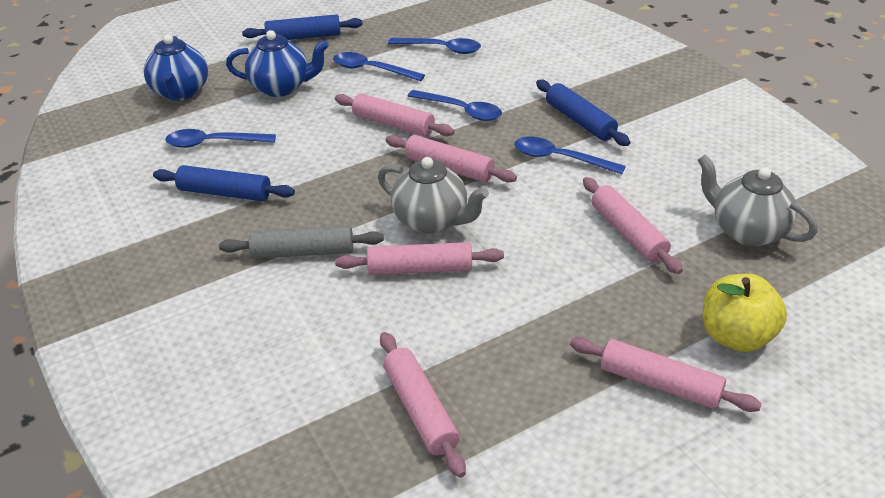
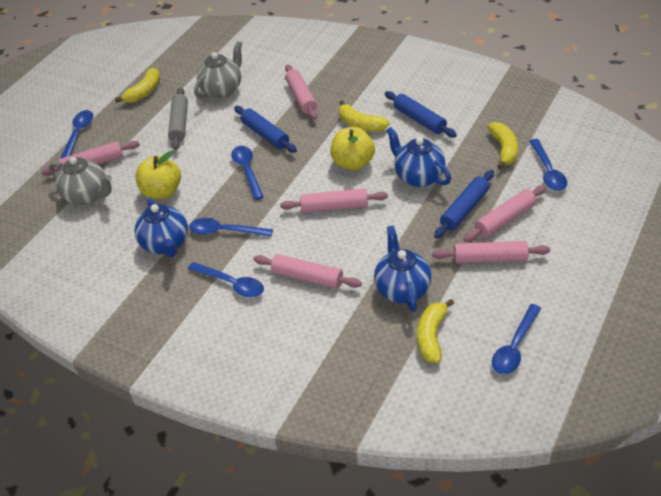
blue spoon: 5 -> 6
blue teapot: 2 -> 3
yellow apple: 1 -> 2
yellow banana: 0 -> 4

